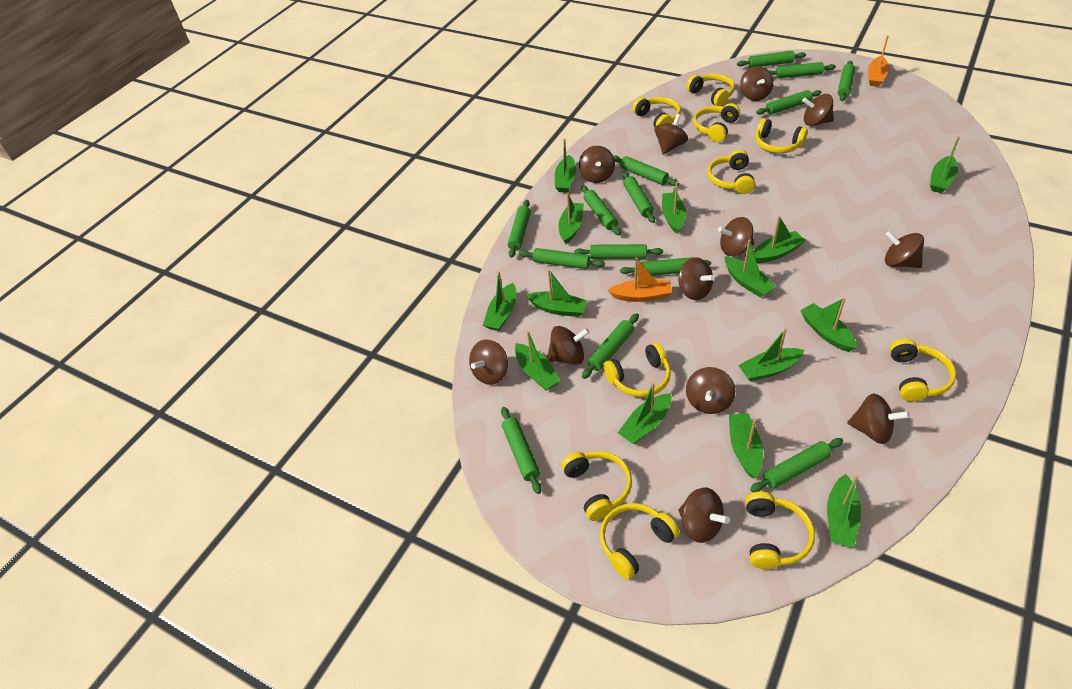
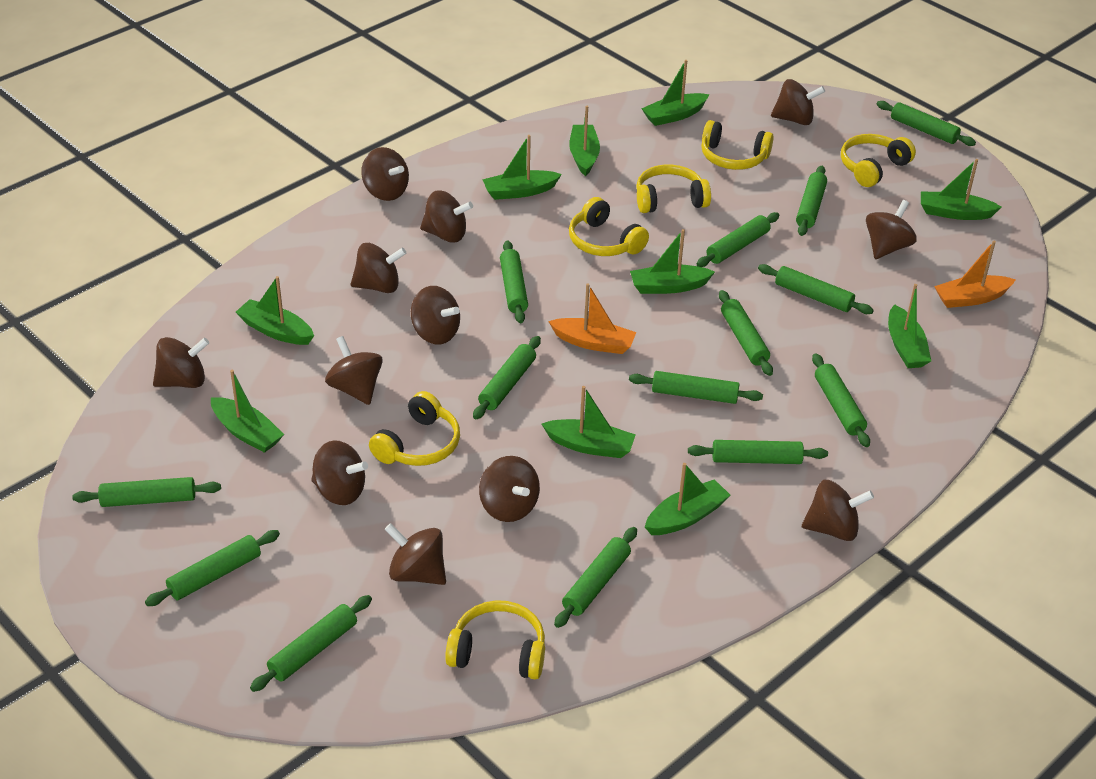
green boat: 14 -> 10
yellow headphones: 10 -> 6

